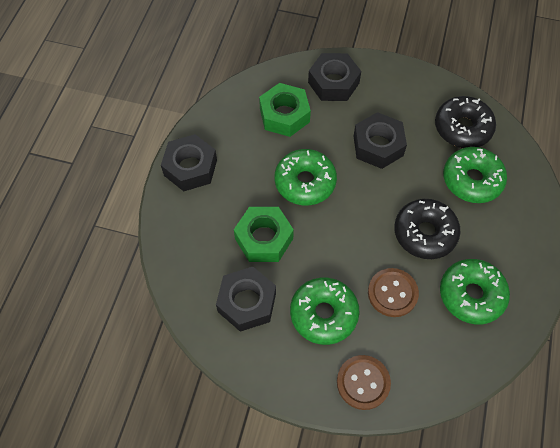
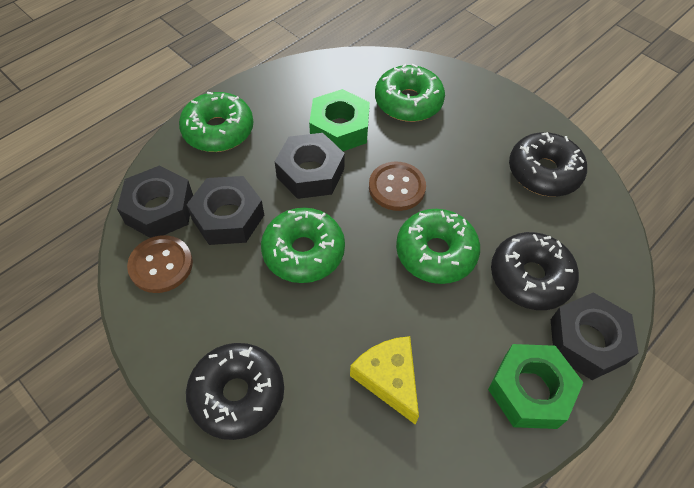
black donut: 2 -> 3
yellow cheese: 0 -> 1

